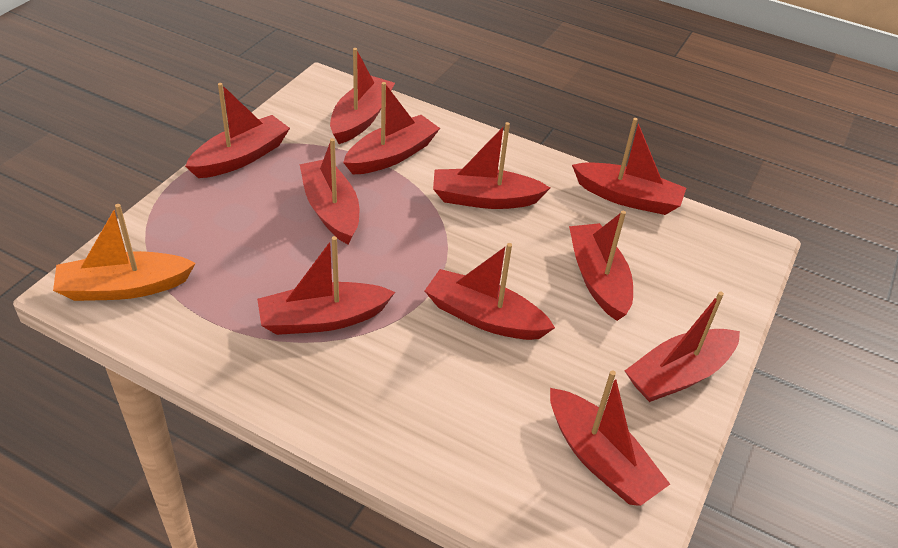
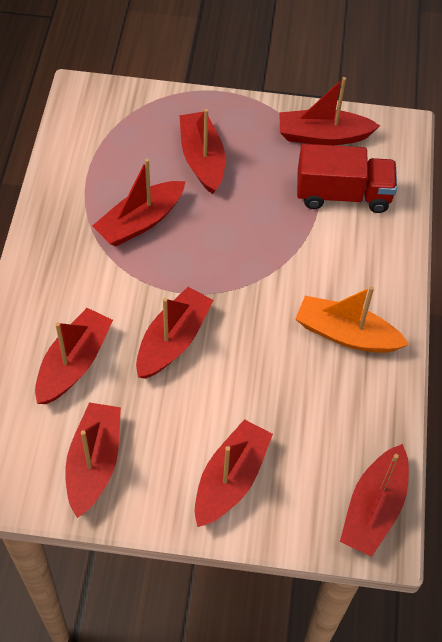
red boat: 11 -> 8
red truck: 0 -> 1

